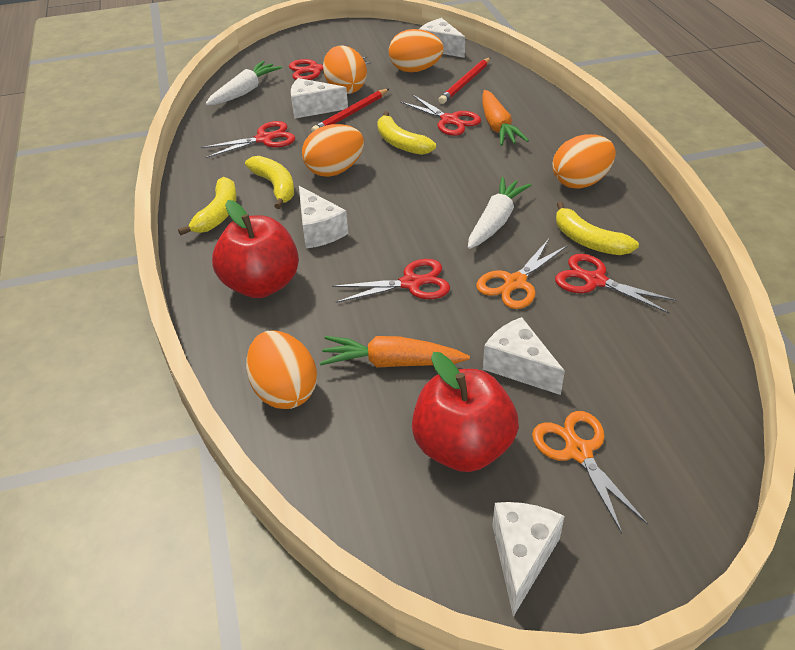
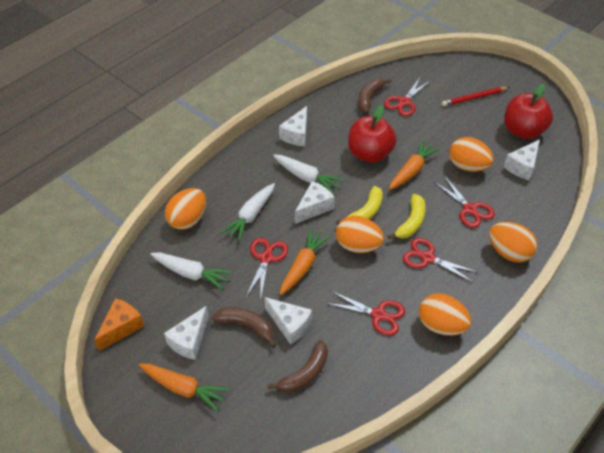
brown banana: 0 -> 3
orange carrot: 2 -> 3
orange cheese: 0 -> 1
orange scissors: 2 -> 0
red pencil: 2 -> 1
white carrot: 2 -> 3
yellow banana: 4 -> 2

